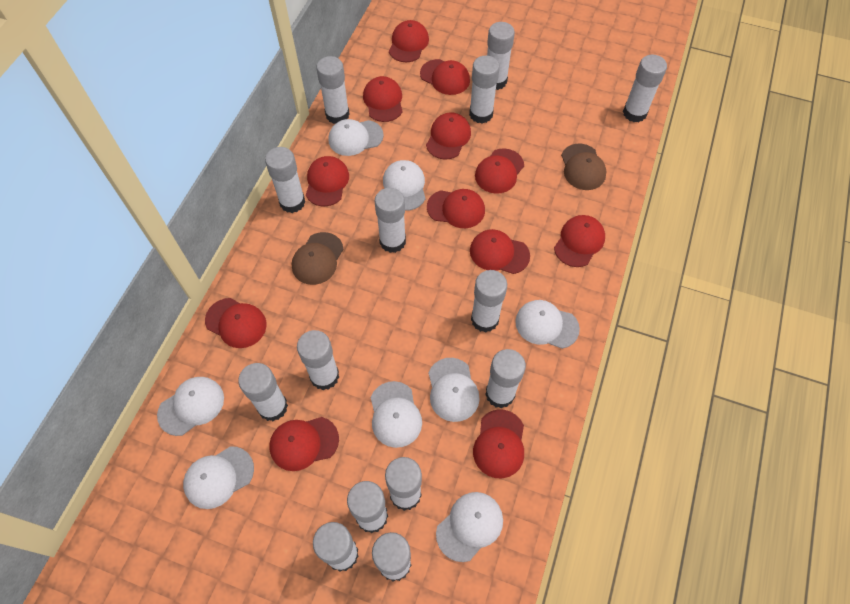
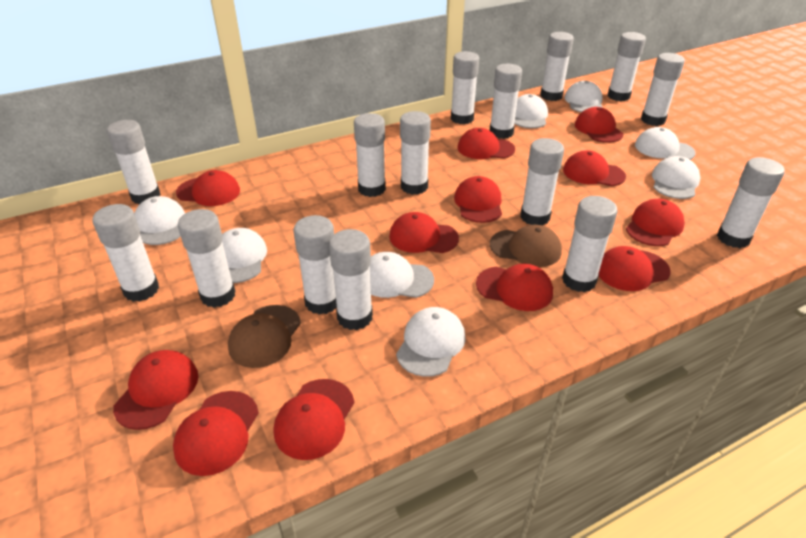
white glue stick: 14 -> 15

